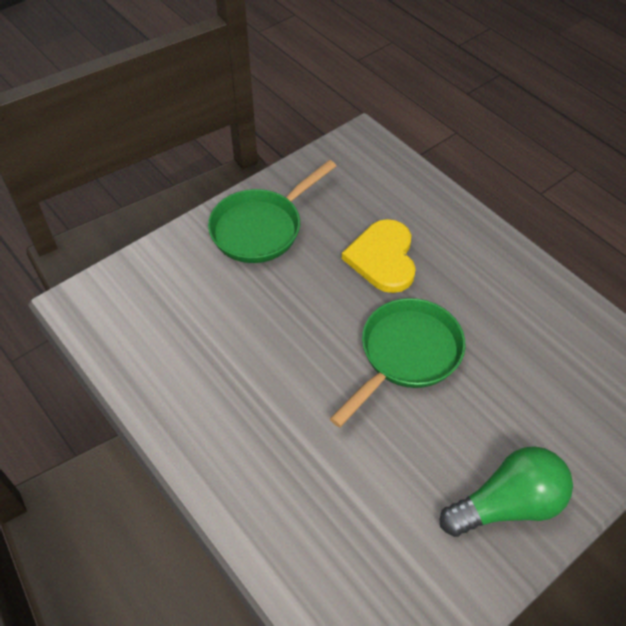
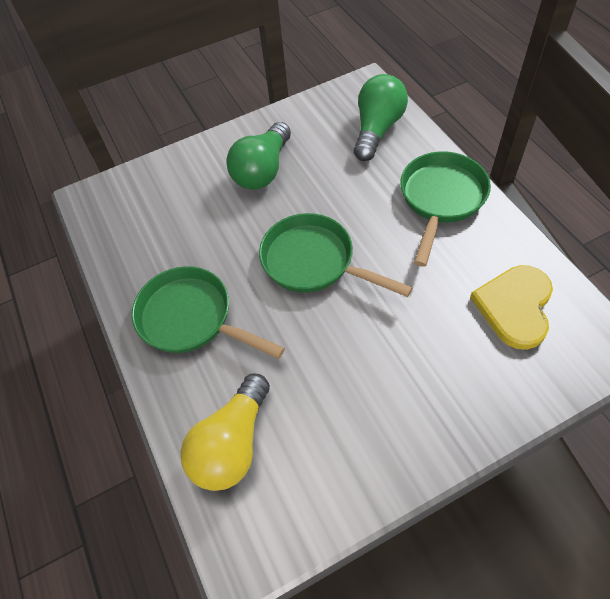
green light bulb: 1 -> 2
green pan: 2 -> 3
yellow light bulb: 0 -> 1

